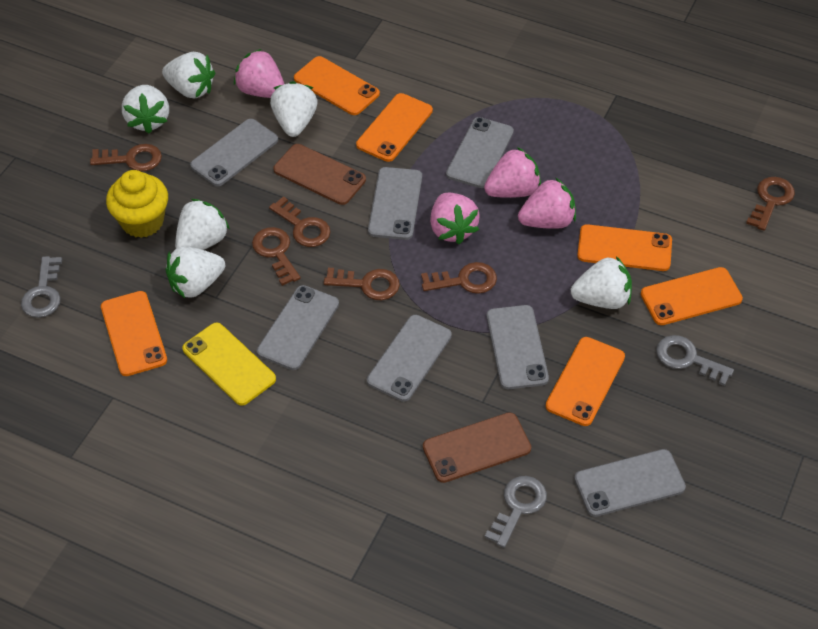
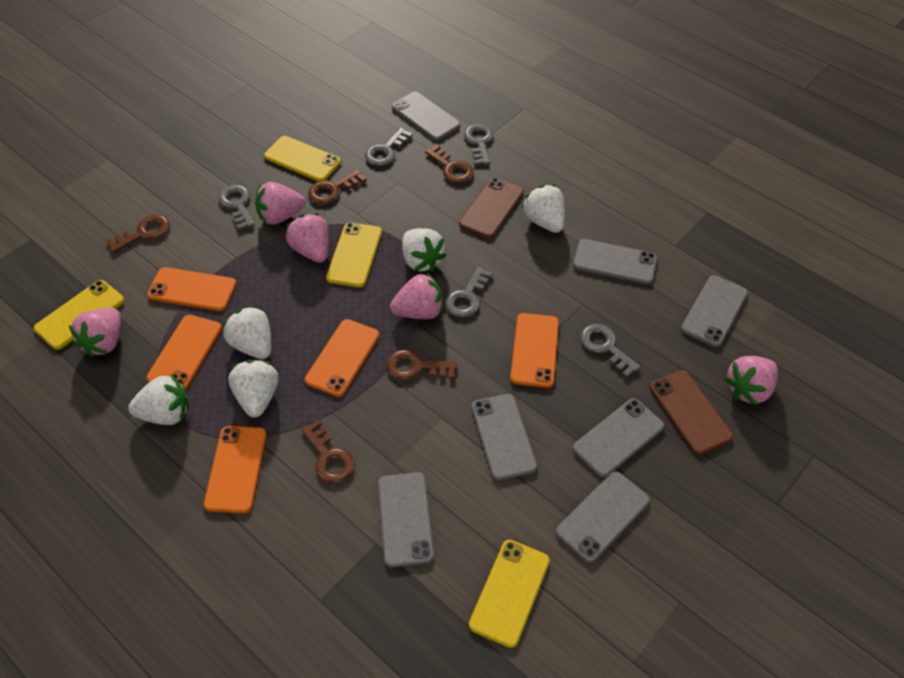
brown key: 6 -> 5
grey key: 3 -> 5
orange phone: 6 -> 5
pink strawberry: 4 -> 5
white strawberry: 6 -> 5
yellow cupcake: 1 -> 0
yellow phone: 1 -> 4

